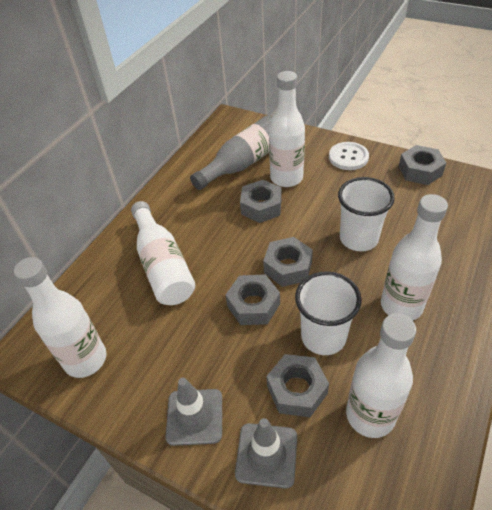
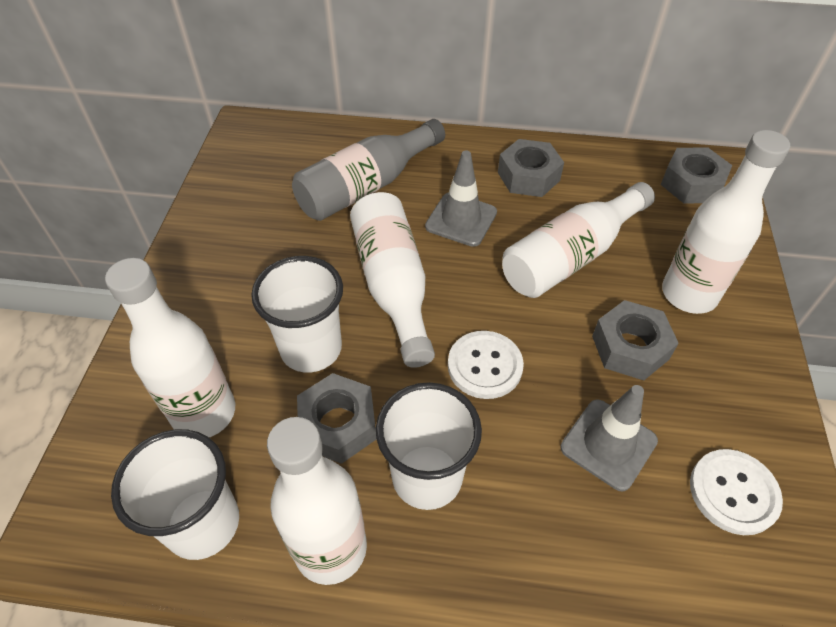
grey nut: 5 -> 4
white button: 1 -> 2
white cup: 2 -> 3

